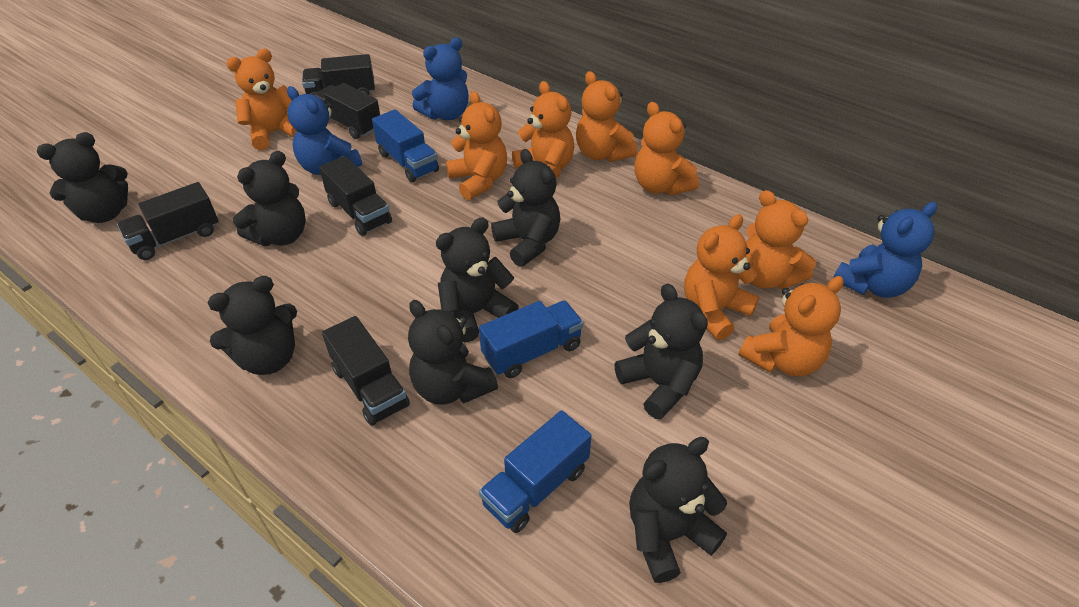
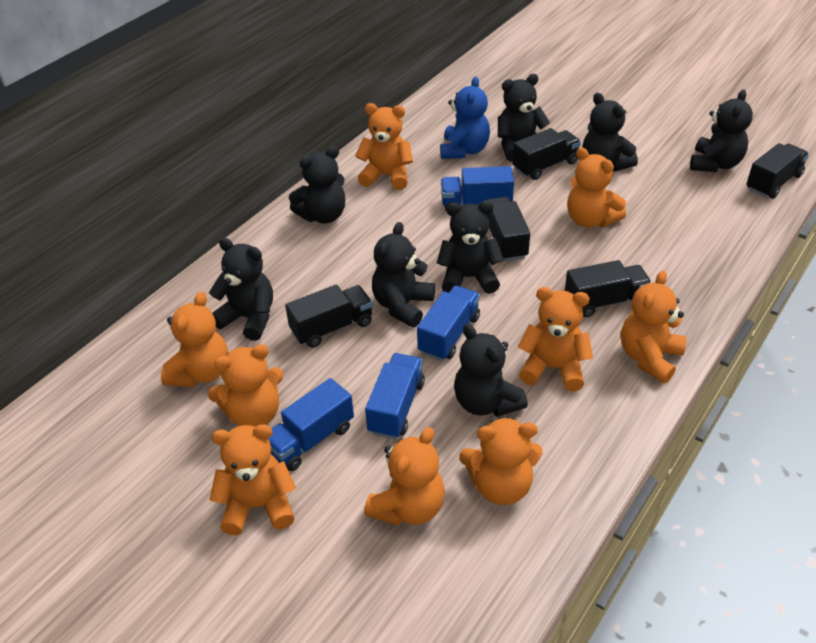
blue teddy bear: 3 -> 1
blue truck: 3 -> 4
orange teddy bear: 8 -> 9

